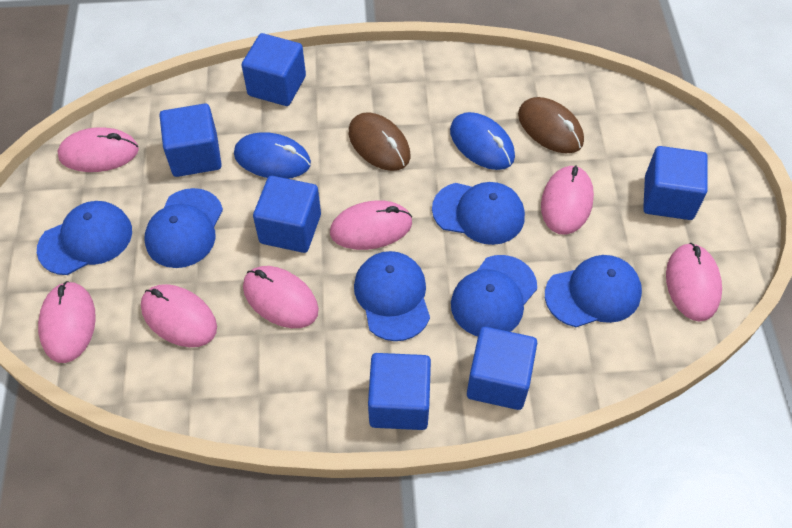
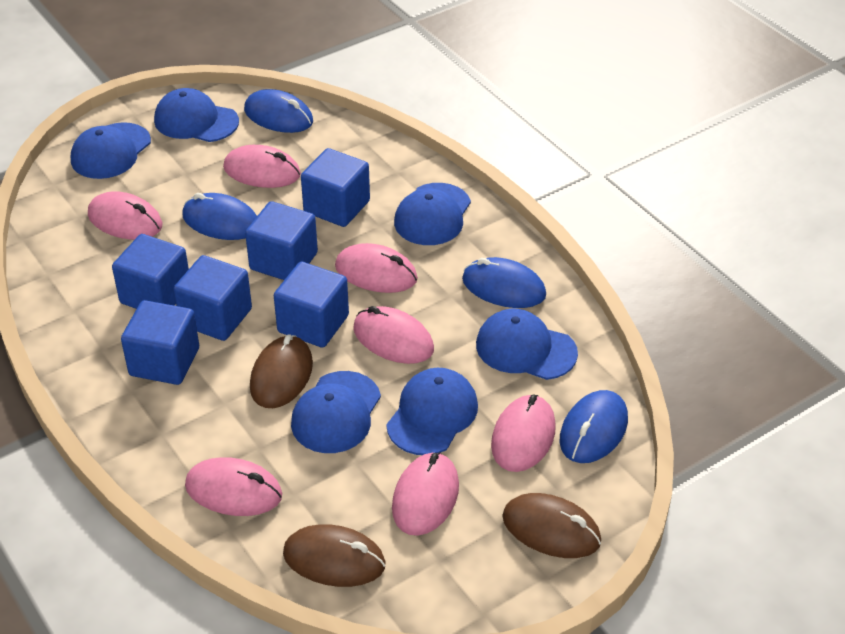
blue mouse: 2 -> 4
brown mouse: 2 -> 3

